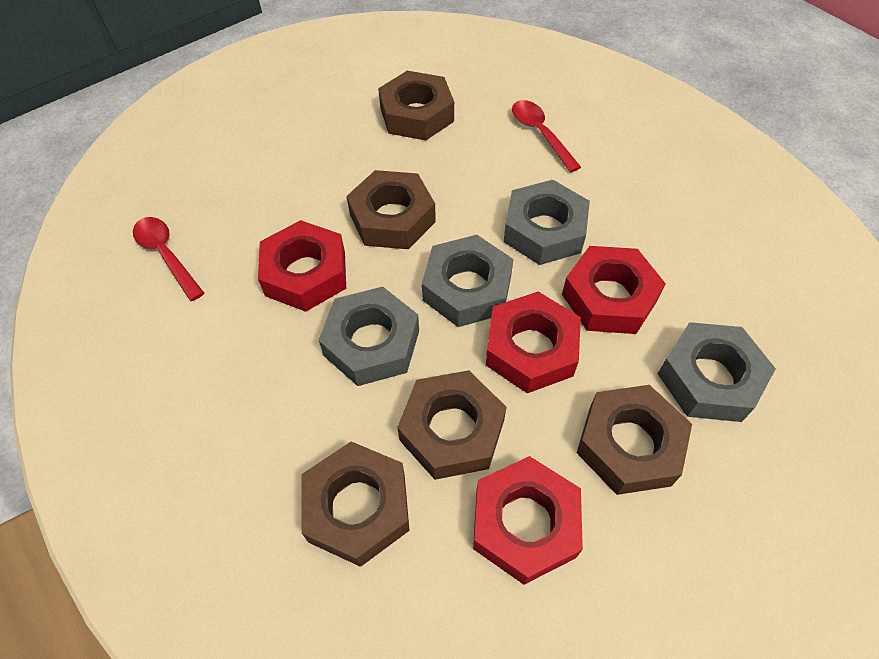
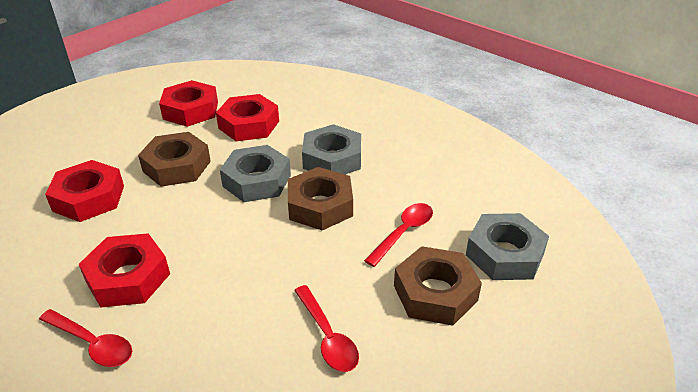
brown nut: 5 -> 3
grey nut: 4 -> 3
red spoon: 2 -> 3

